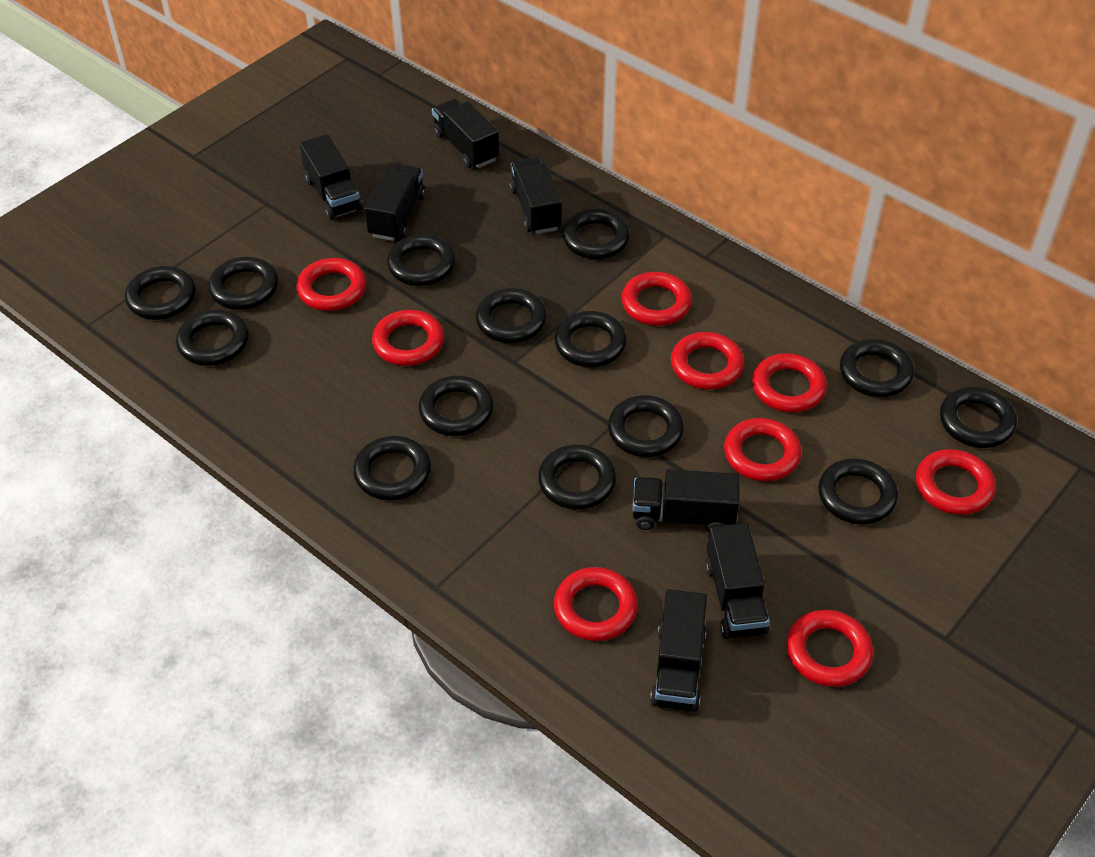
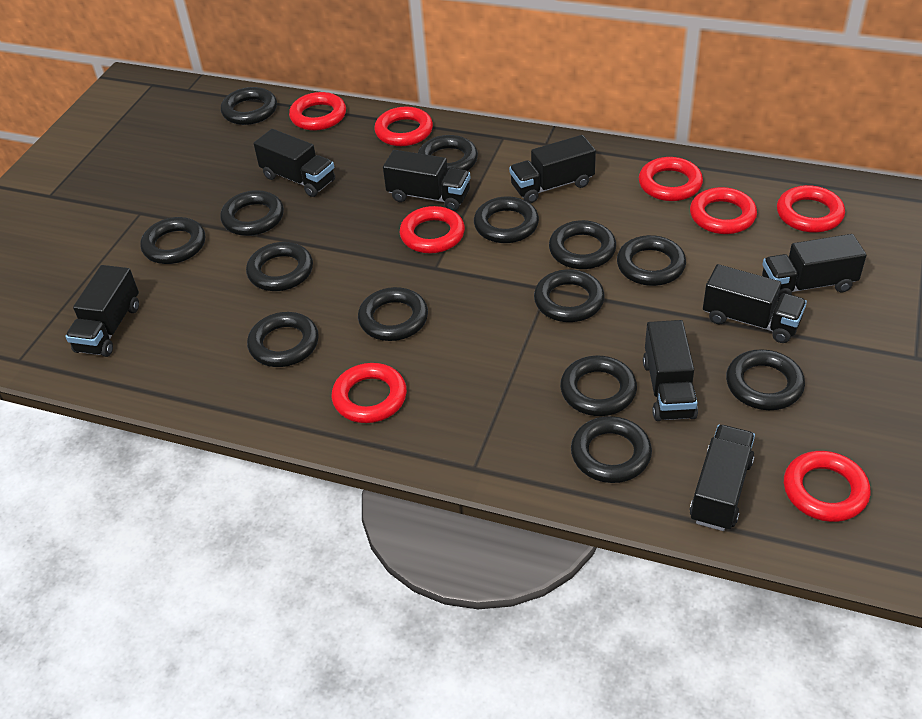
black truck: 7 -> 8
red ring: 9 -> 8

